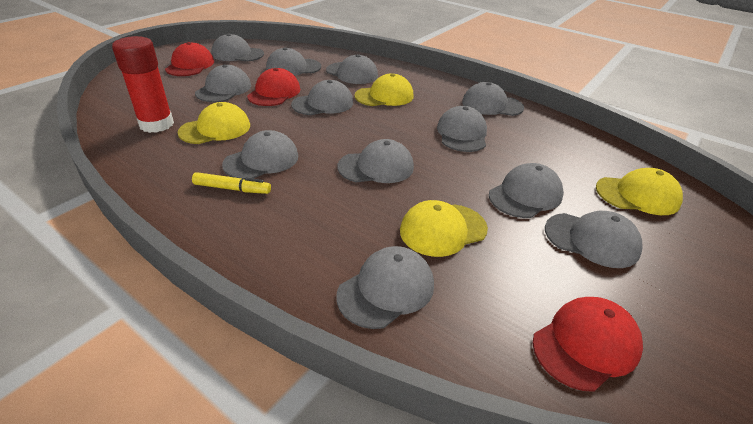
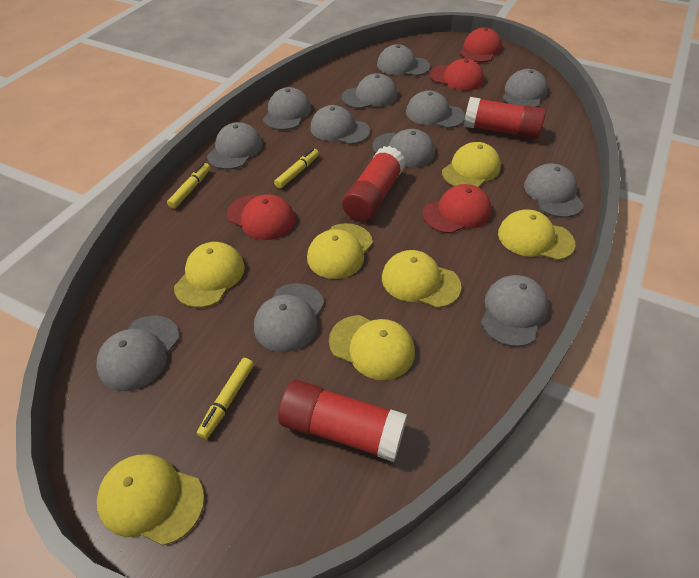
red cap: 3 -> 4
red glue stick: 1 -> 3
yellow cap: 4 -> 7
yellow marker: 1 -> 3

